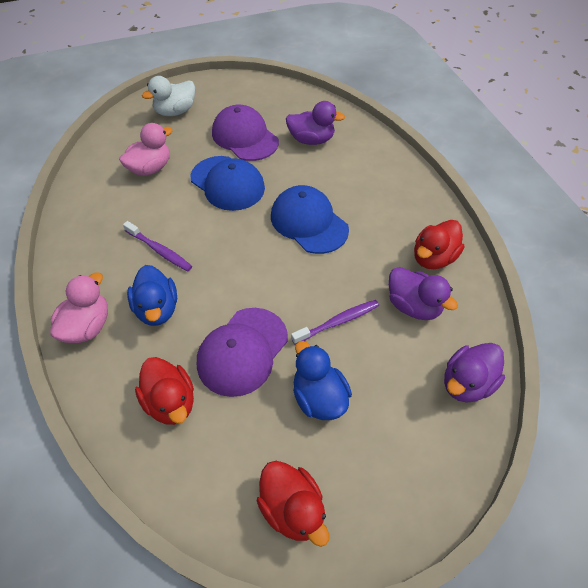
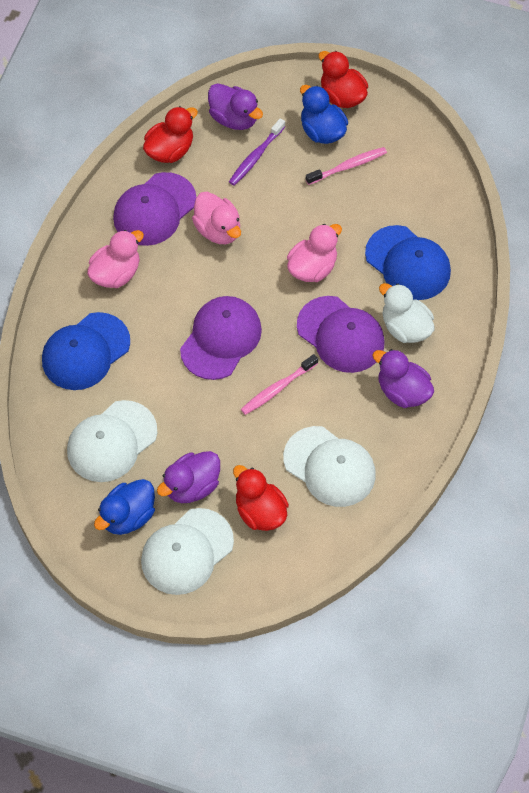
pink duck: 2 -> 3
pink toothbrush: 0 -> 2
purple cap: 2 -> 3
purple toothbrush: 2 -> 1
white cap: 0 -> 3

